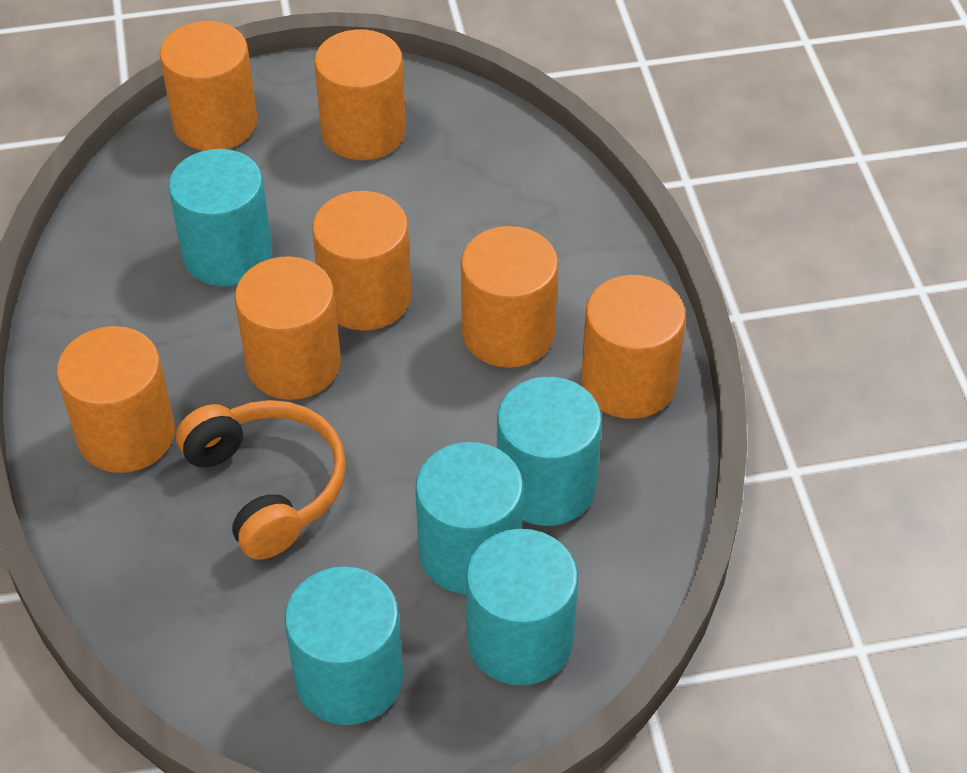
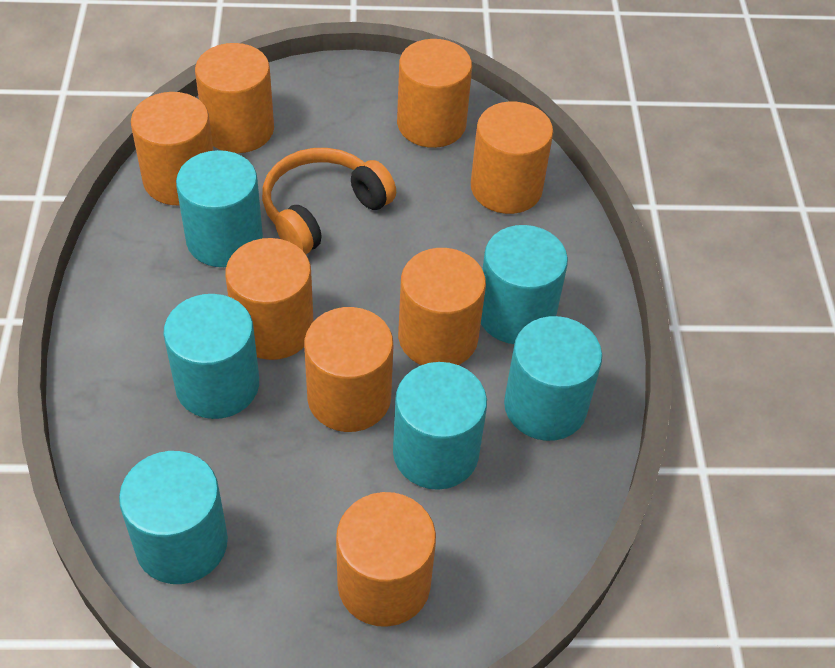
orange cylinder: 7 -> 8
turquoise cylinder: 5 -> 6

